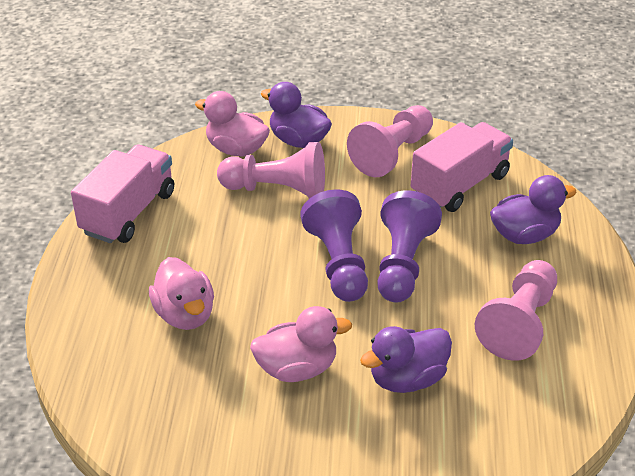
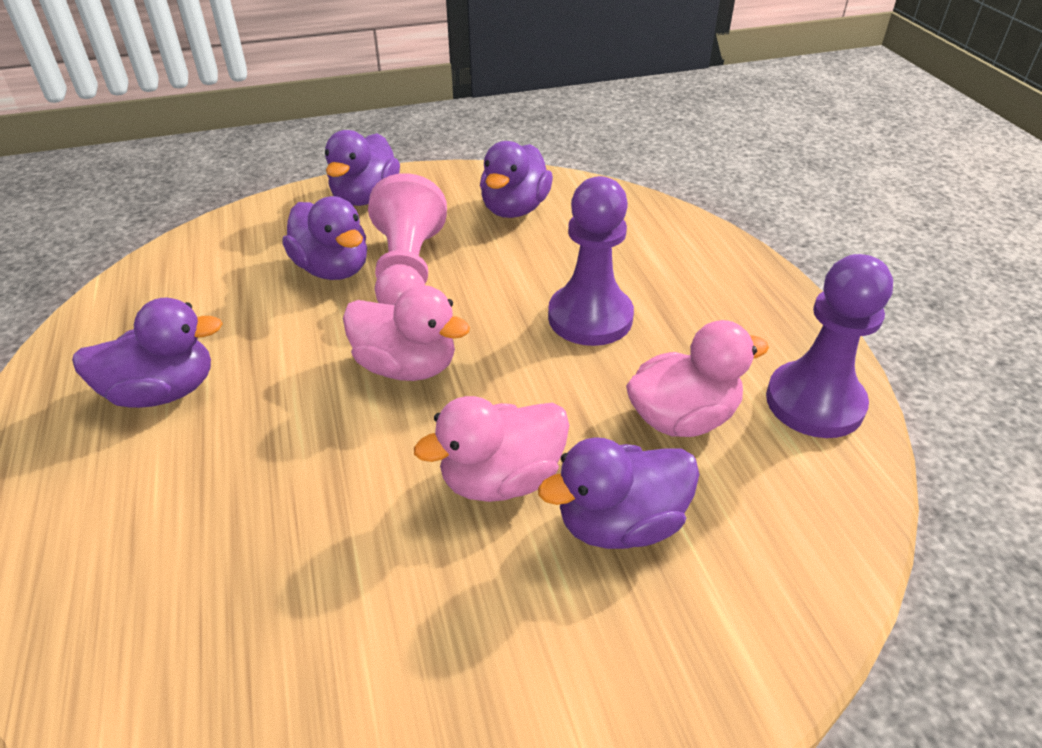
pink pawn: 3 -> 1
pink truck: 2 -> 0
purple duck: 3 -> 5

